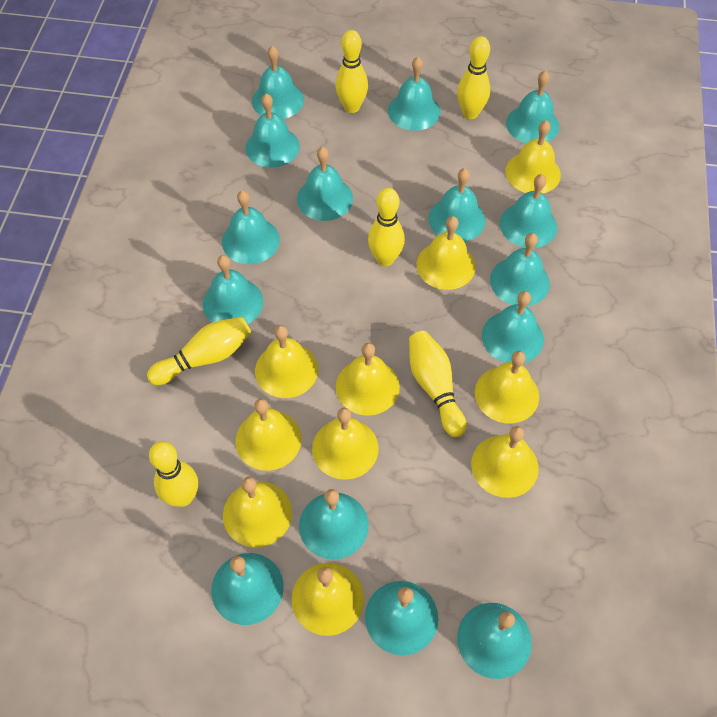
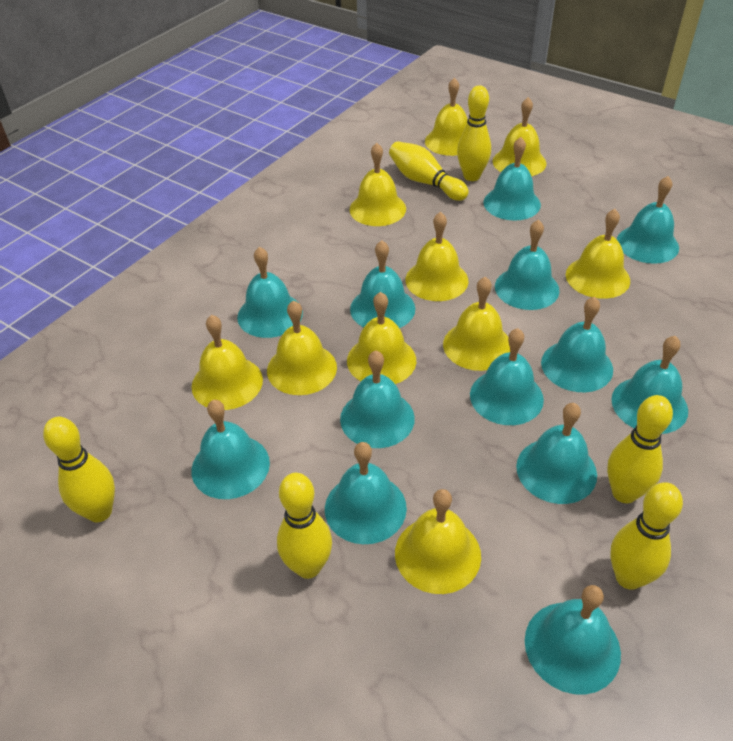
turquoise bell: 15 -> 13

